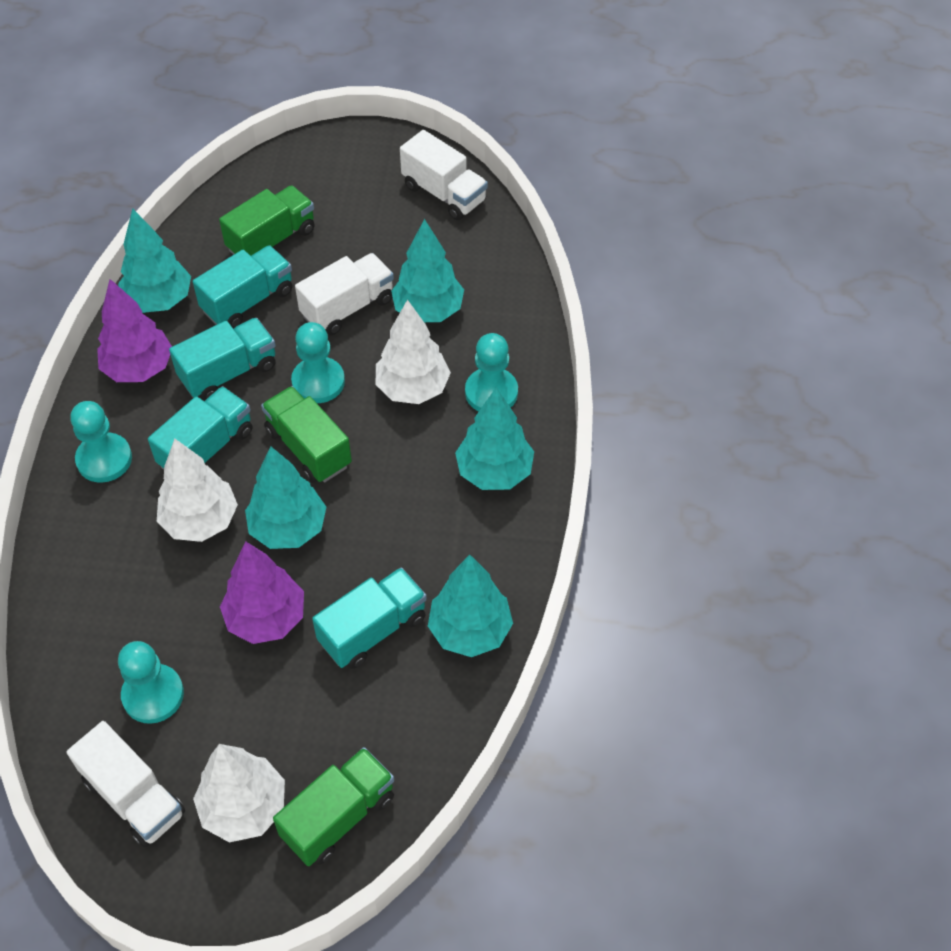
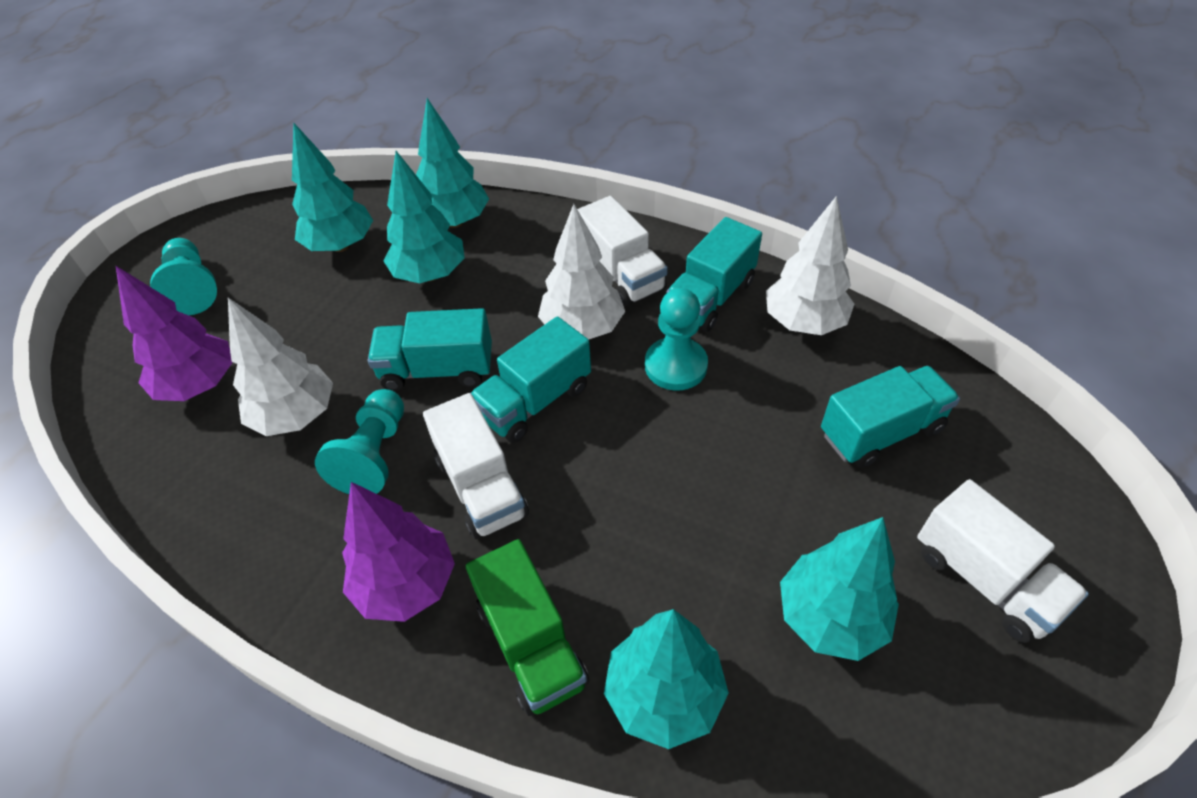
green truck: 3 -> 1
turquoise pawn: 4 -> 3

